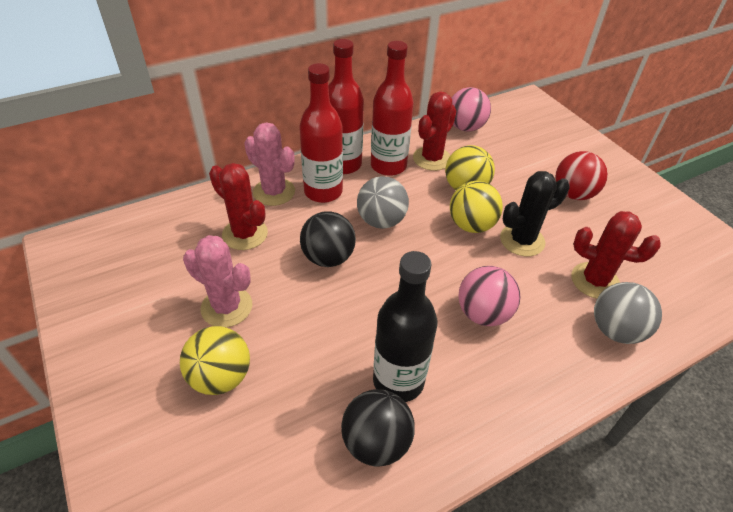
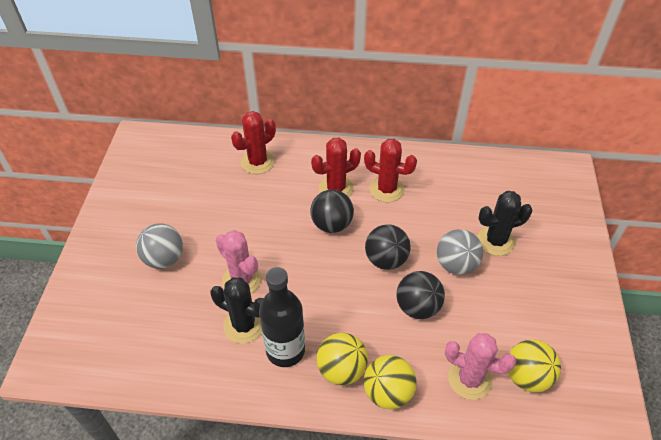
black ball: 2 -> 3
black cactus: 1 -> 2
pink ball: 2 -> 0
red ball: 1 -> 0
red bottle: 3 -> 0

